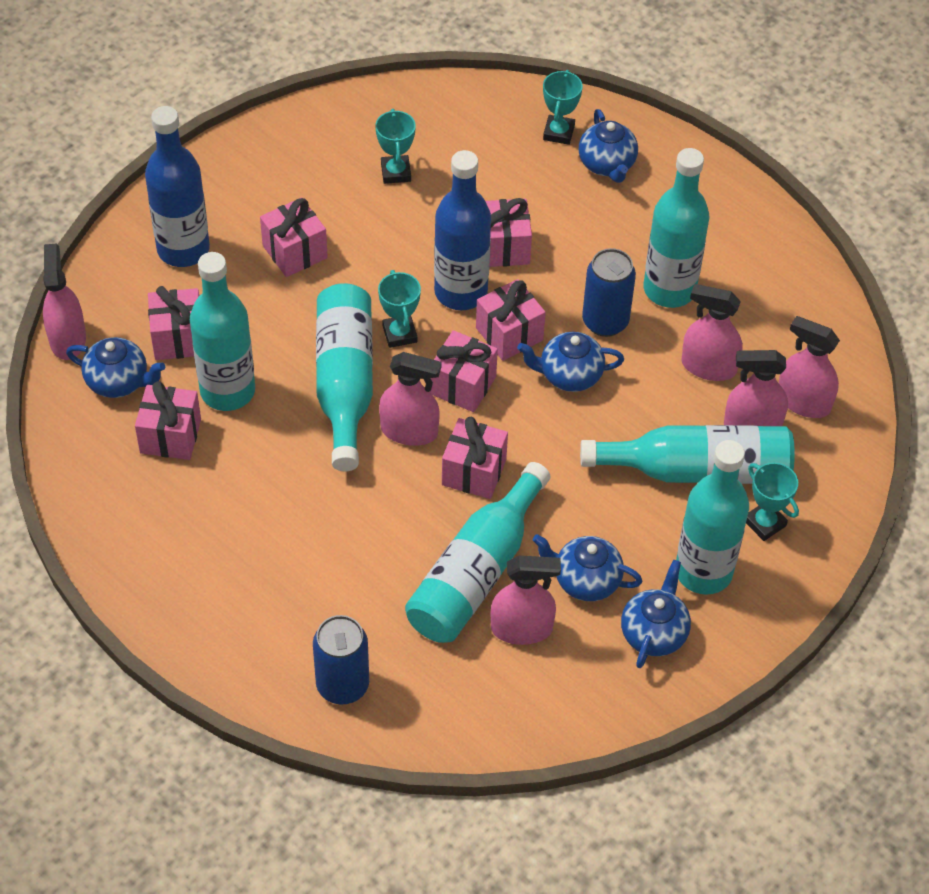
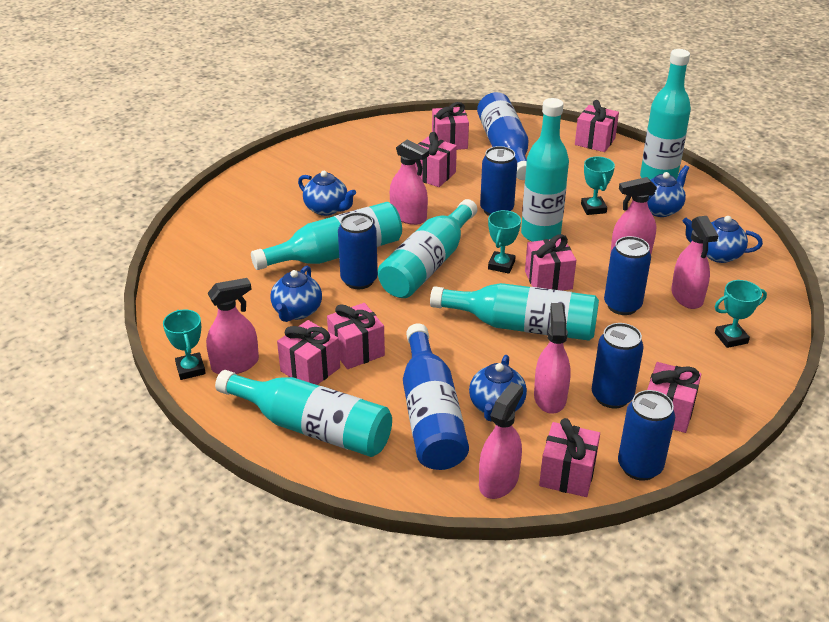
blue can: 2 -> 5
pink gift: 7 -> 8

